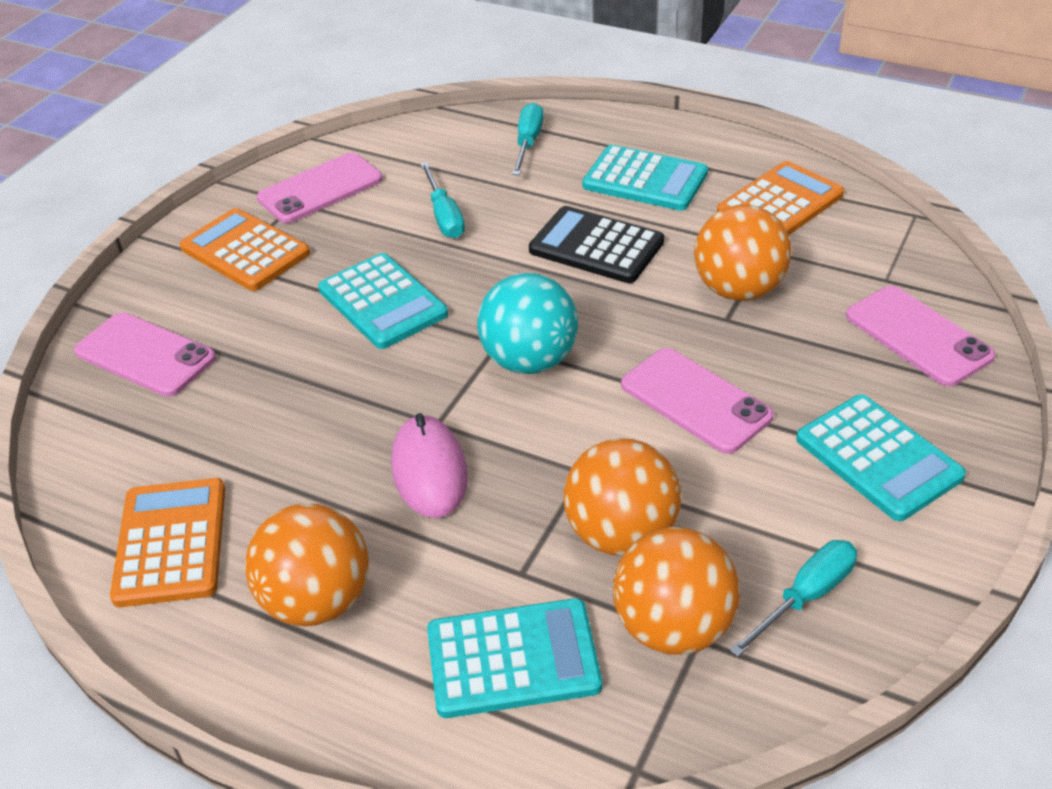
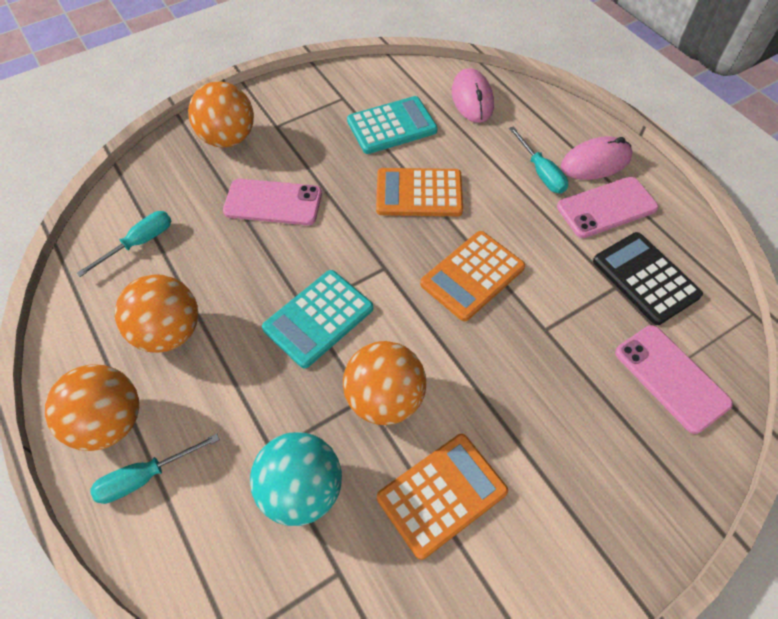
pink mouse: 1 -> 2
pink phone: 4 -> 3
turquoise calculator: 4 -> 2

